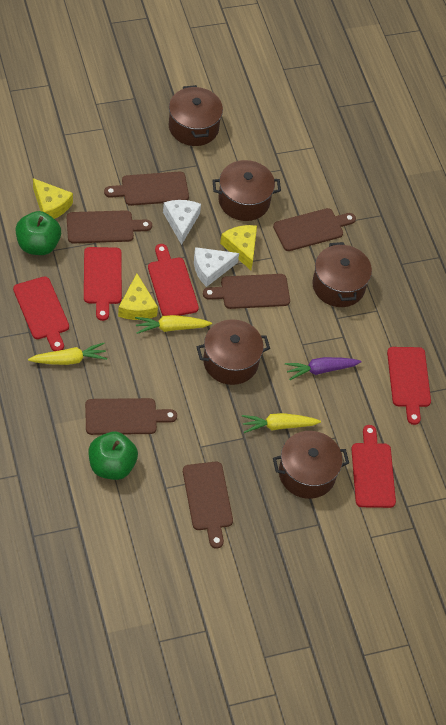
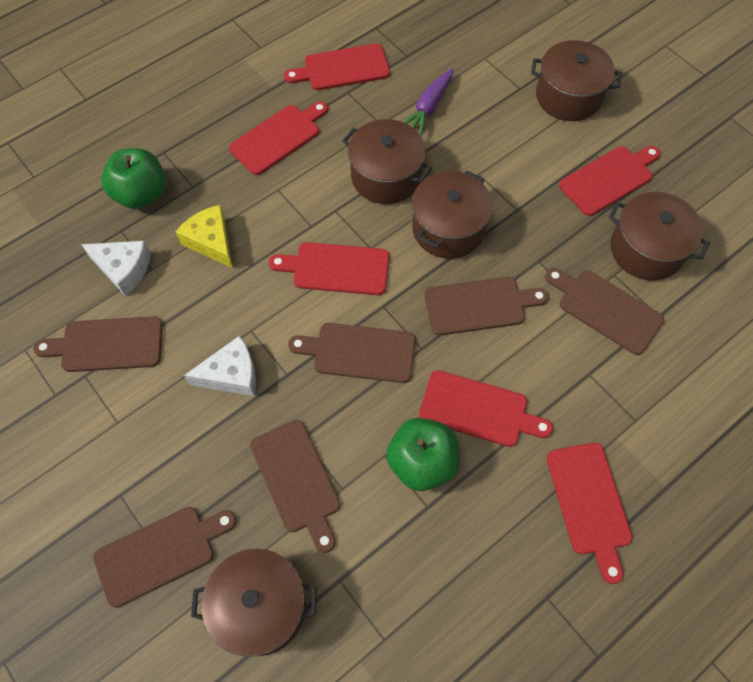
red cutting board: 5 -> 6
yellow carrot: 3 -> 0
yellow cheese: 3 -> 1

